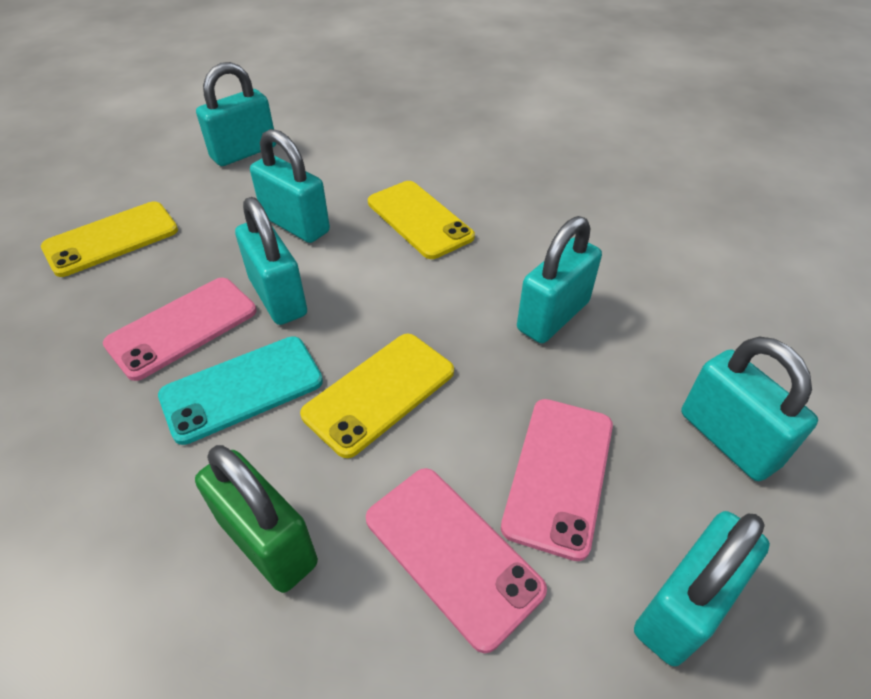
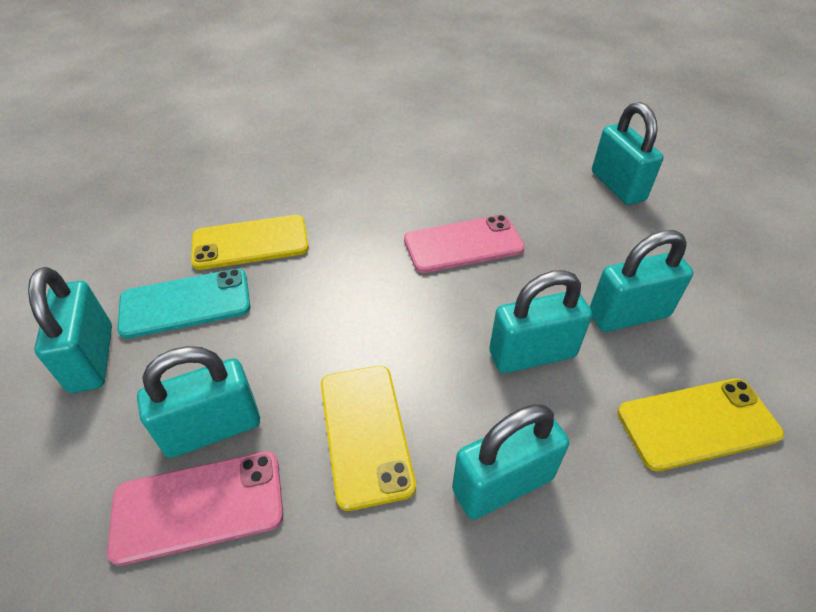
green padlock: 1 -> 0
pink phone: 3 -> 2

